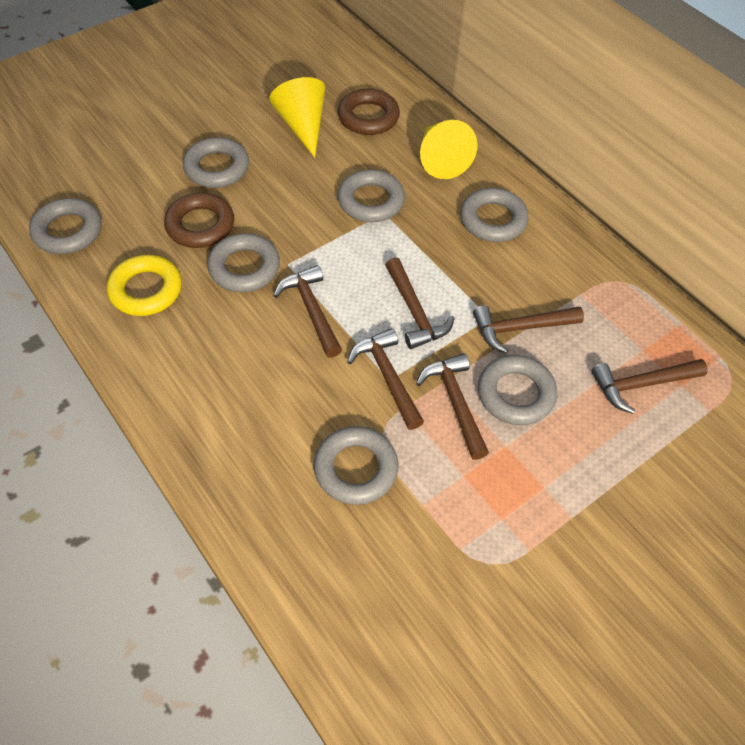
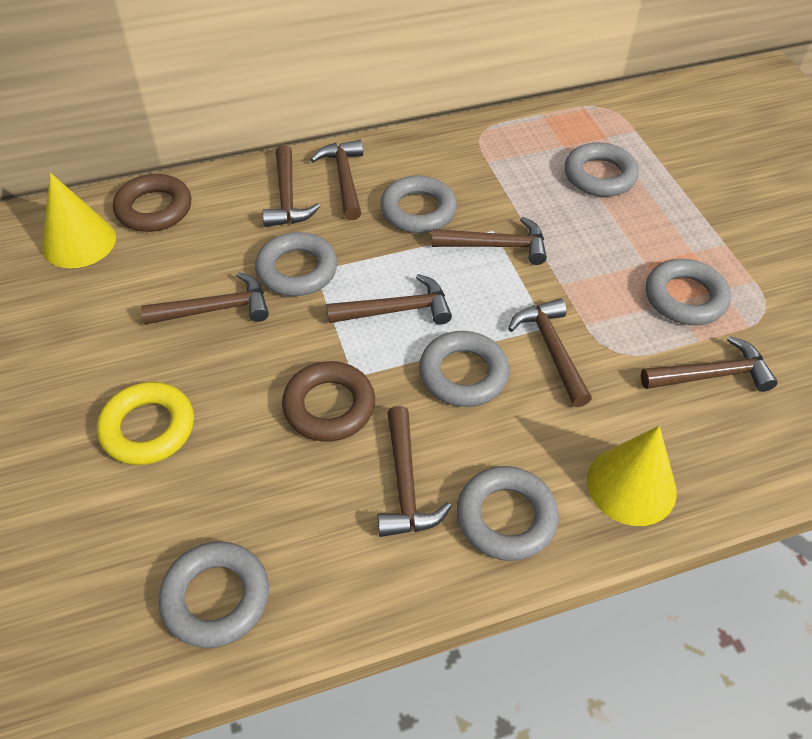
brown hammer: 6 -> 8

